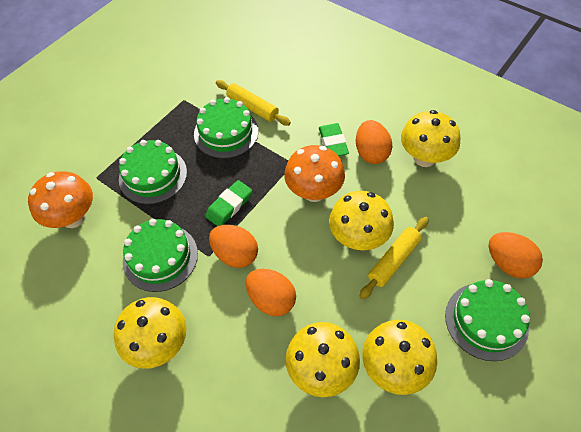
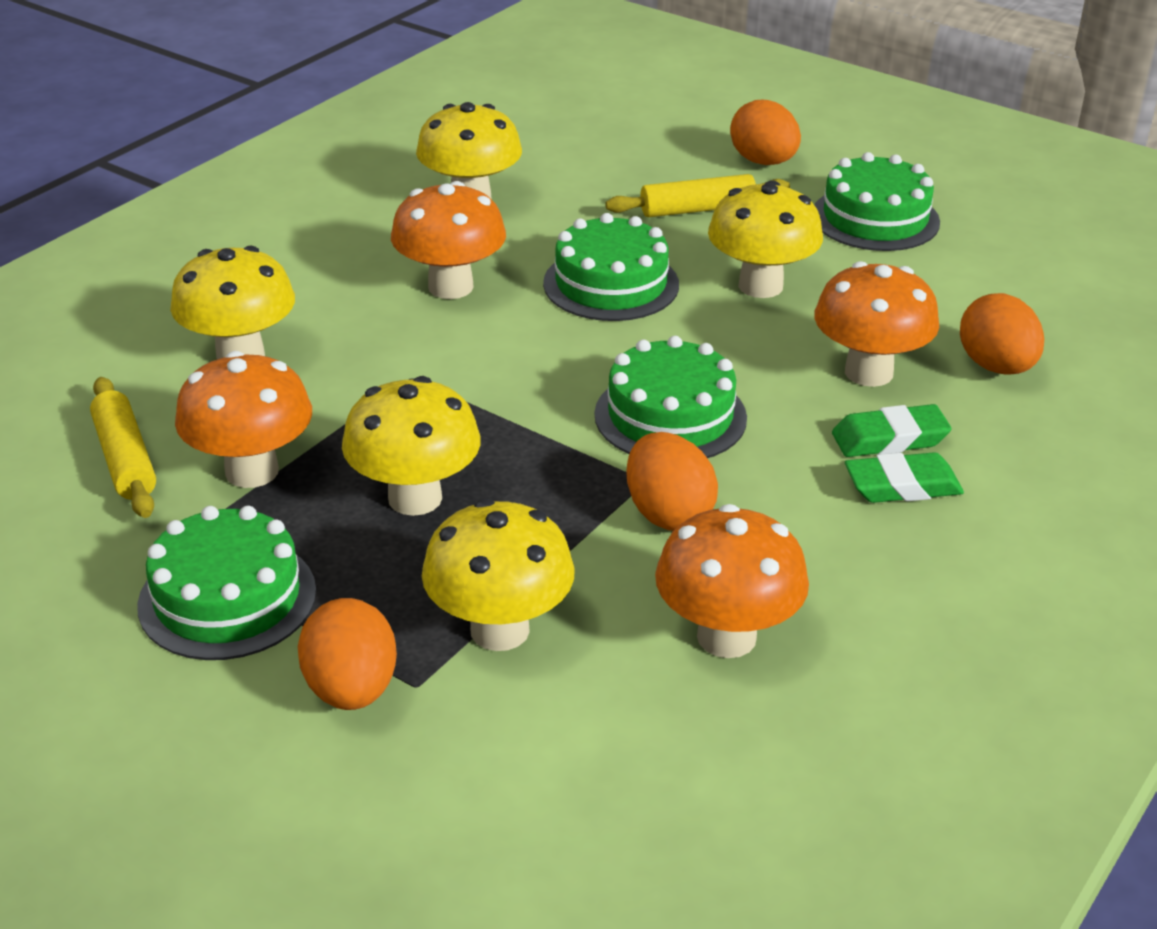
orange mushroom: 2 -> 4

